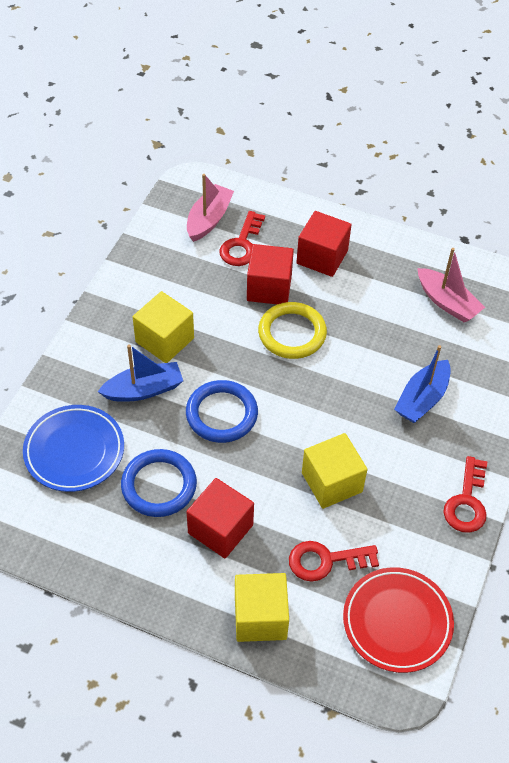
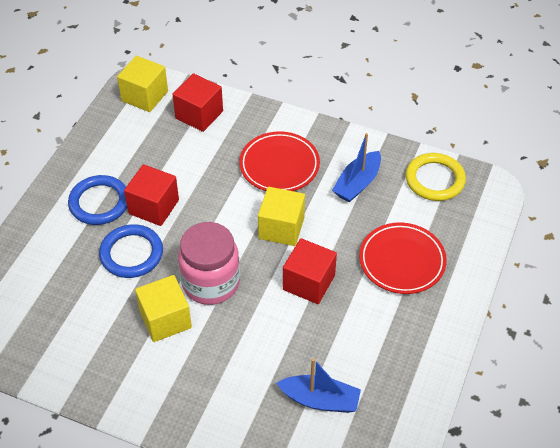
blue plate: 1 -> 0
pink boat: 2 -> 0
pink jar: 0 -> 1
red key: 3 -> 0
red plate: 1 -> 2

